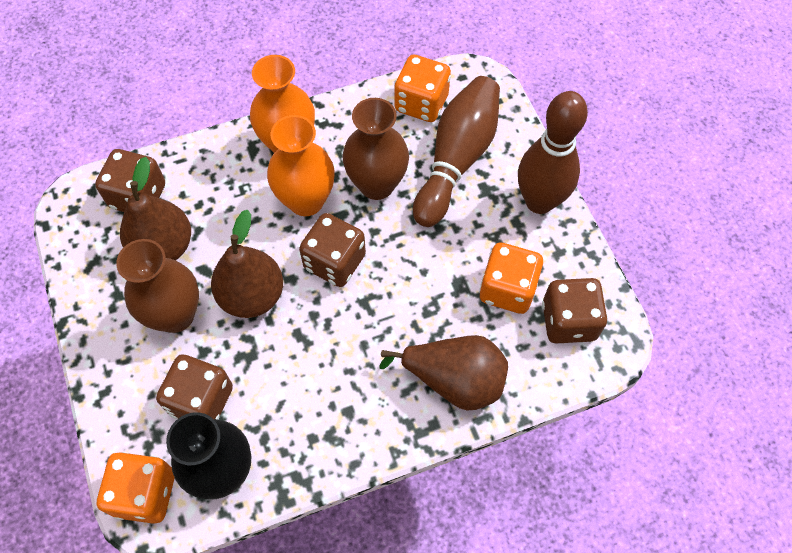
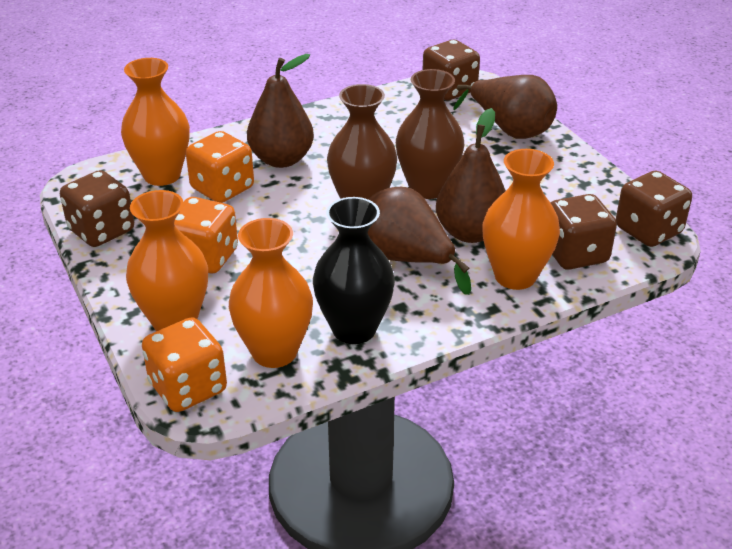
brown bowling pin: 2 -> 0
brown pear: 3 -> 4
orange vase: 2 -> 4

